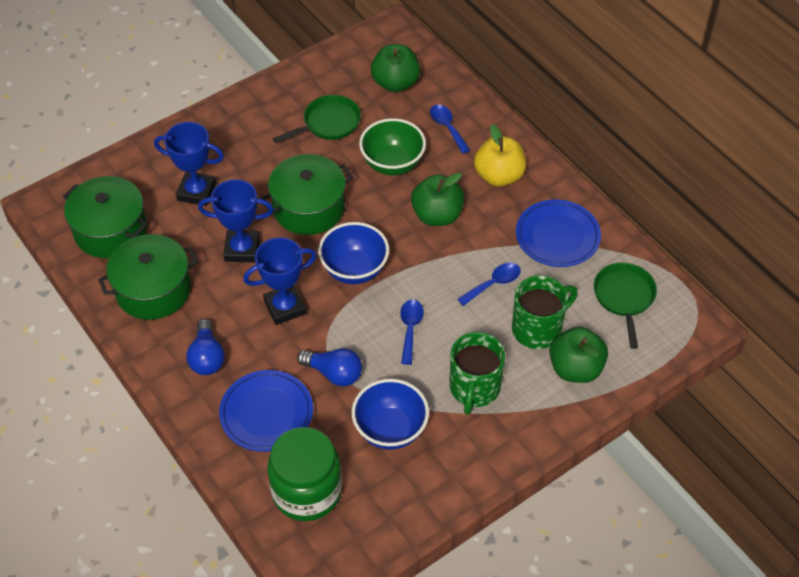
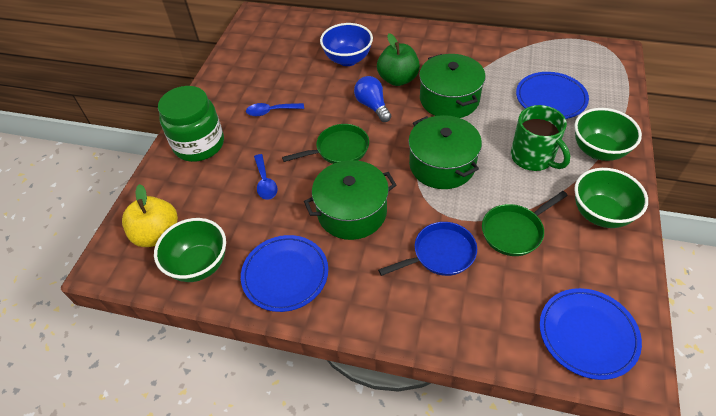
blue bowl: 2 -> 1
blue light bulb: 2 -> 1
blue pan: 0 -> 1
blue plate: 2 -> 3
blue spoon: 3 -> 2
blue trophy: 3 -> 0
green apple: 3 -> 1
green bowl: 1 -> 3
green mug: 2 -> 1

